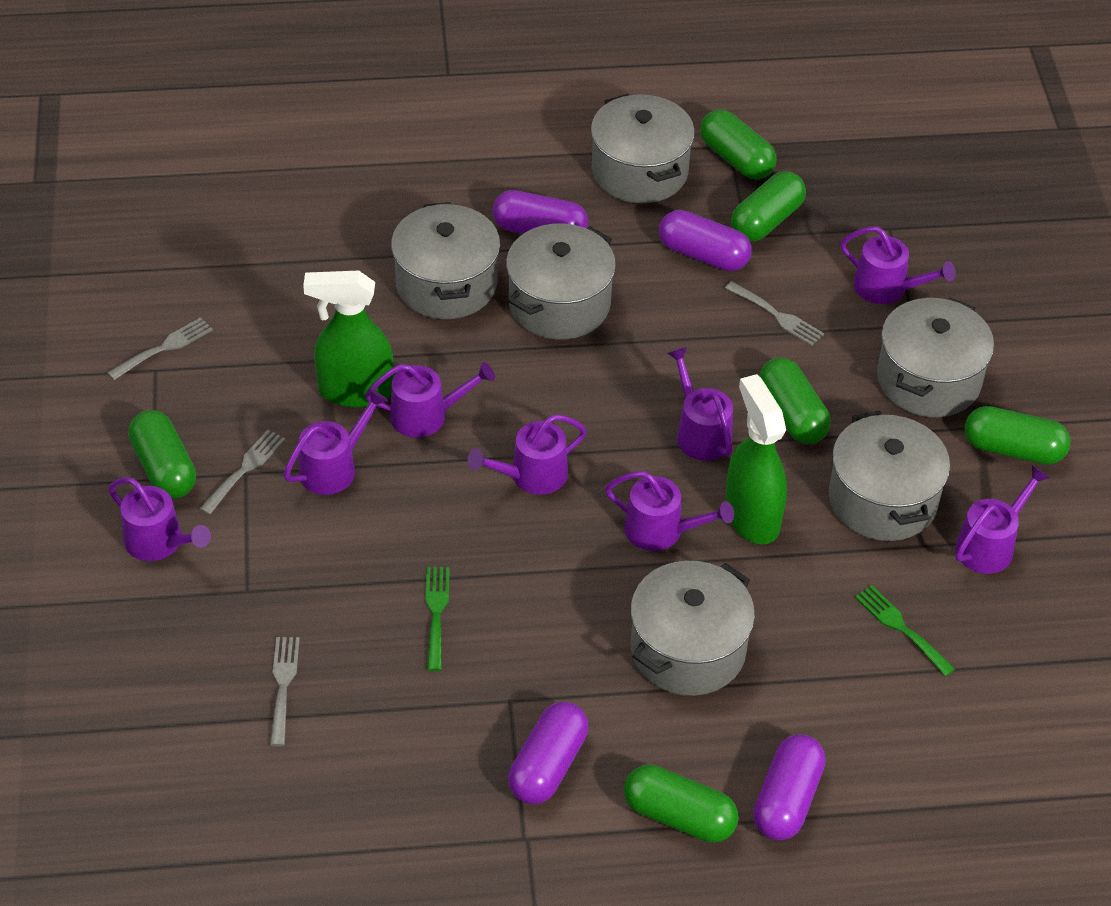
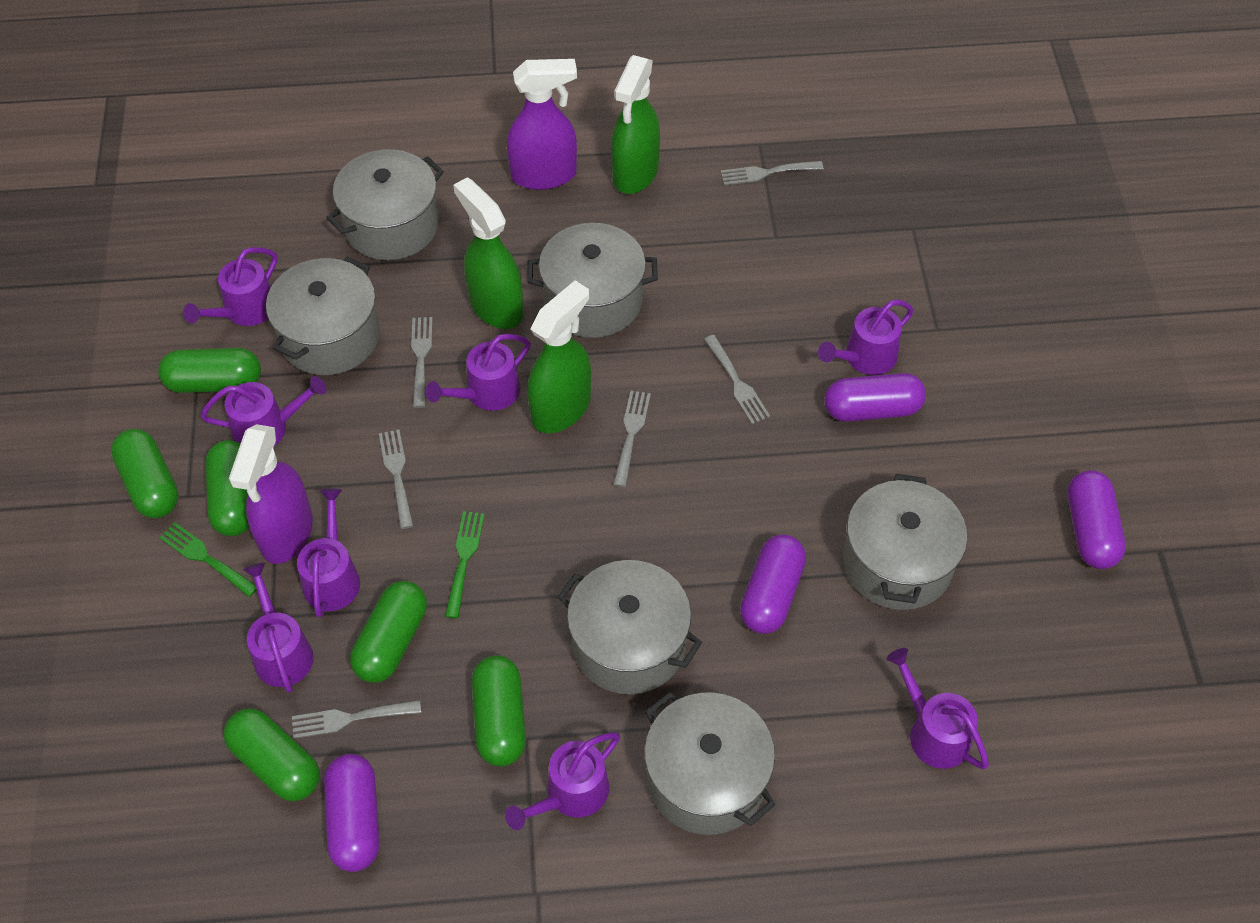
green spray bottle: 2 -> 3
grey fork: 4 -> 6
purple spray bottle: 0 -> 2

